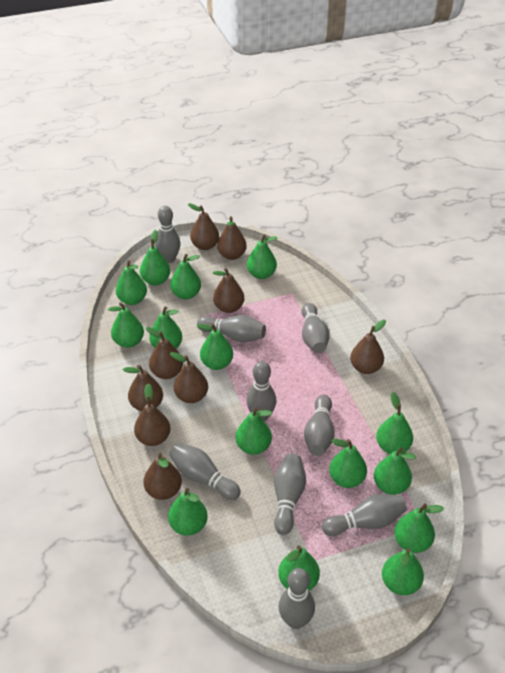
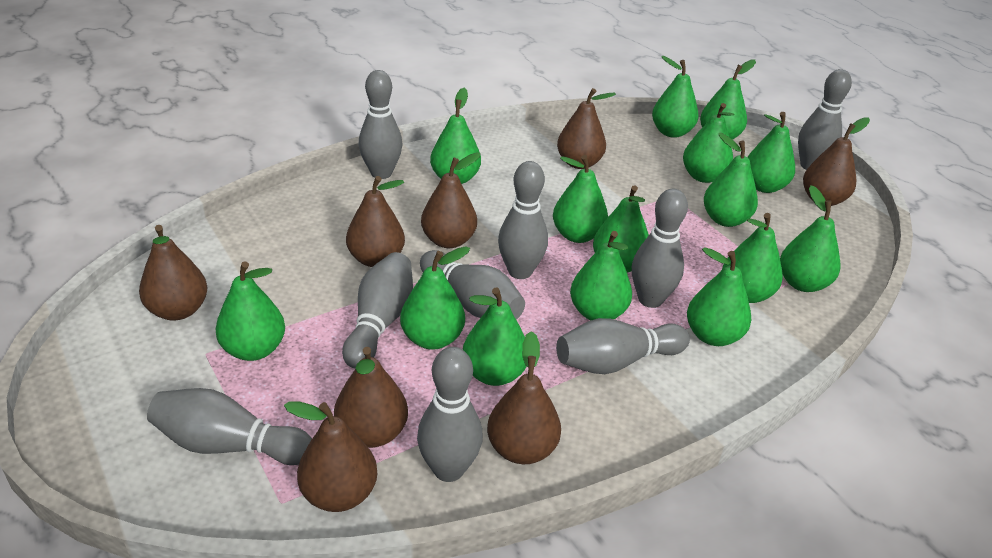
brown pear: 9 -> 8

